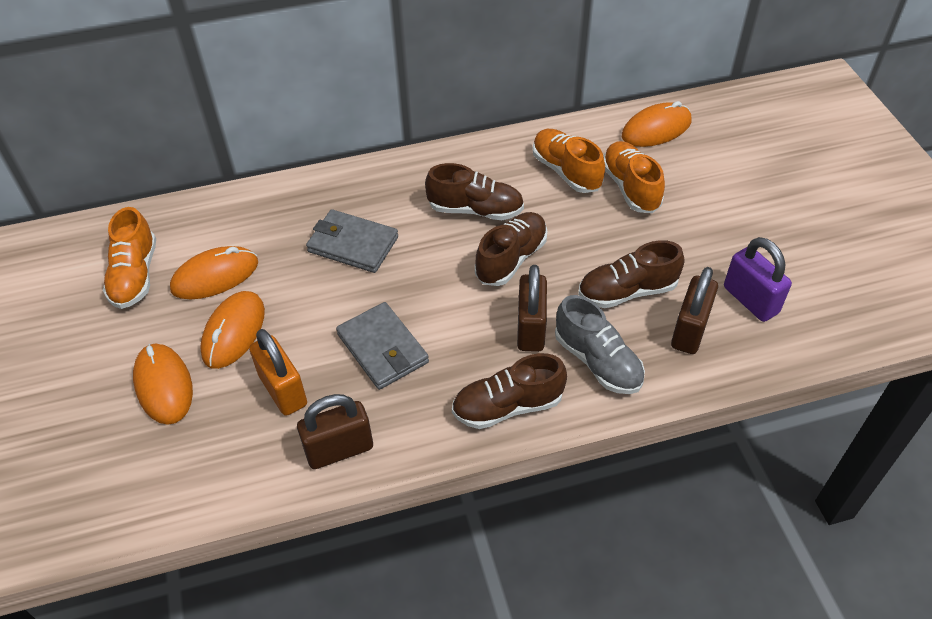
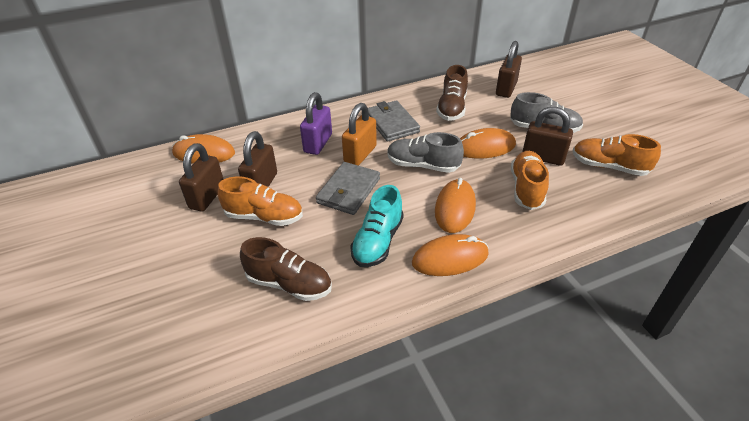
brown padlock: 3 -> 4
brown shoe: 4 -> 2
grey shoe: 1 -> 2
turquoise shoe: 0 -> 1

